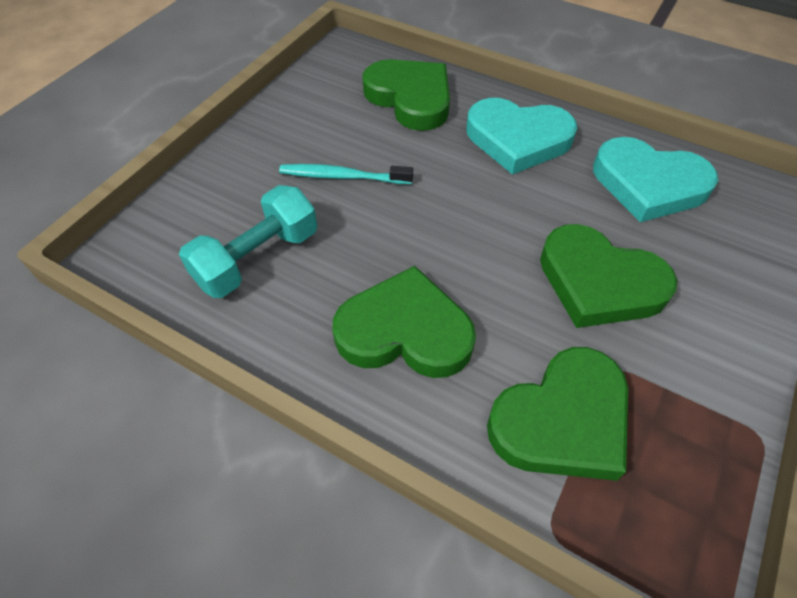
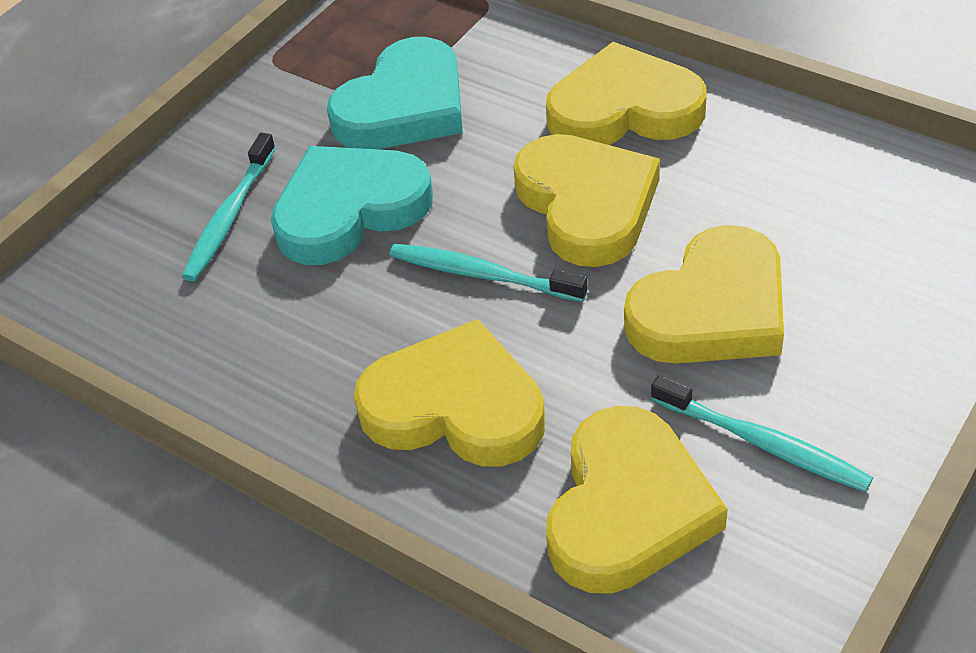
green heart: 4 -> 0
turquoise dumbbell: 1 -> 0
turquoise toothbrush: 1 -> 3
yellow heart: 0 -> 5

